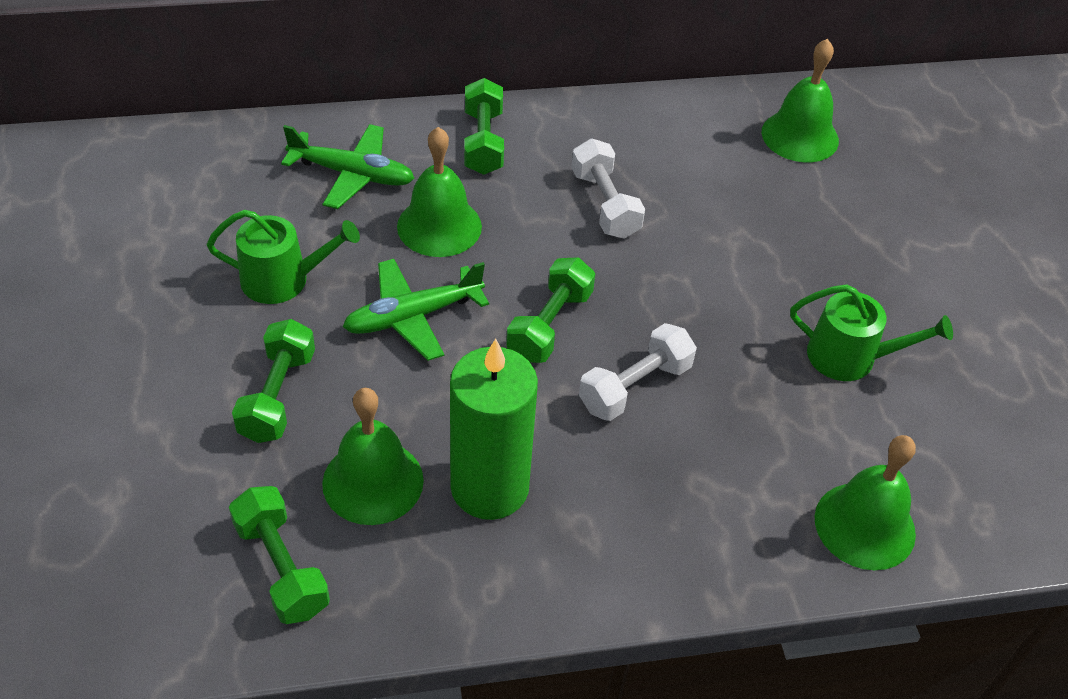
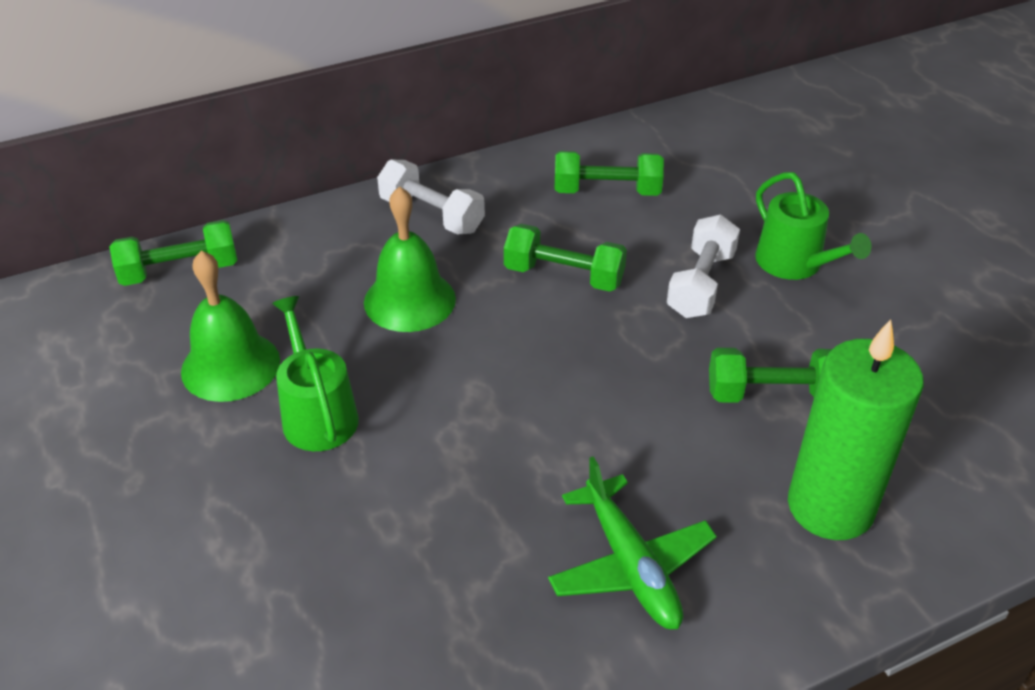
green bell: 4 -> 2
green plane: 2 -> 1

